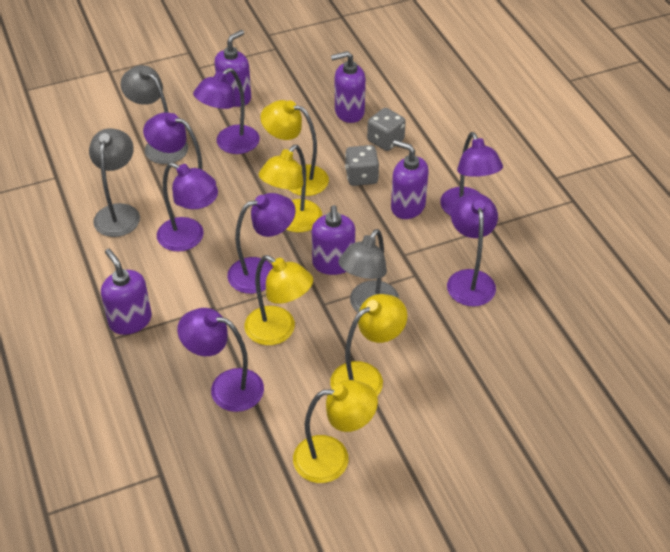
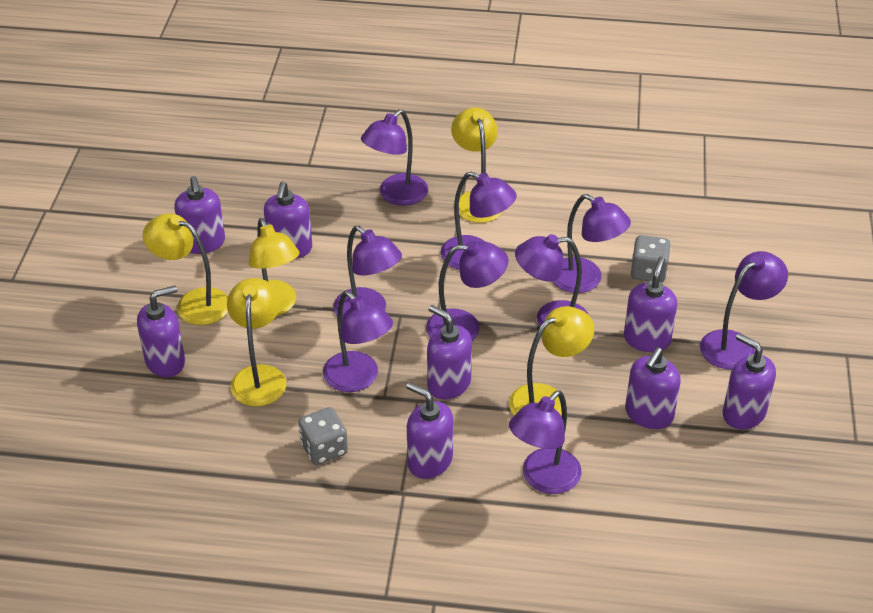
grey lamp: 3 -> 0
purple lamp: 7 -> 9
purple soap dispenser: 5 -> 8

